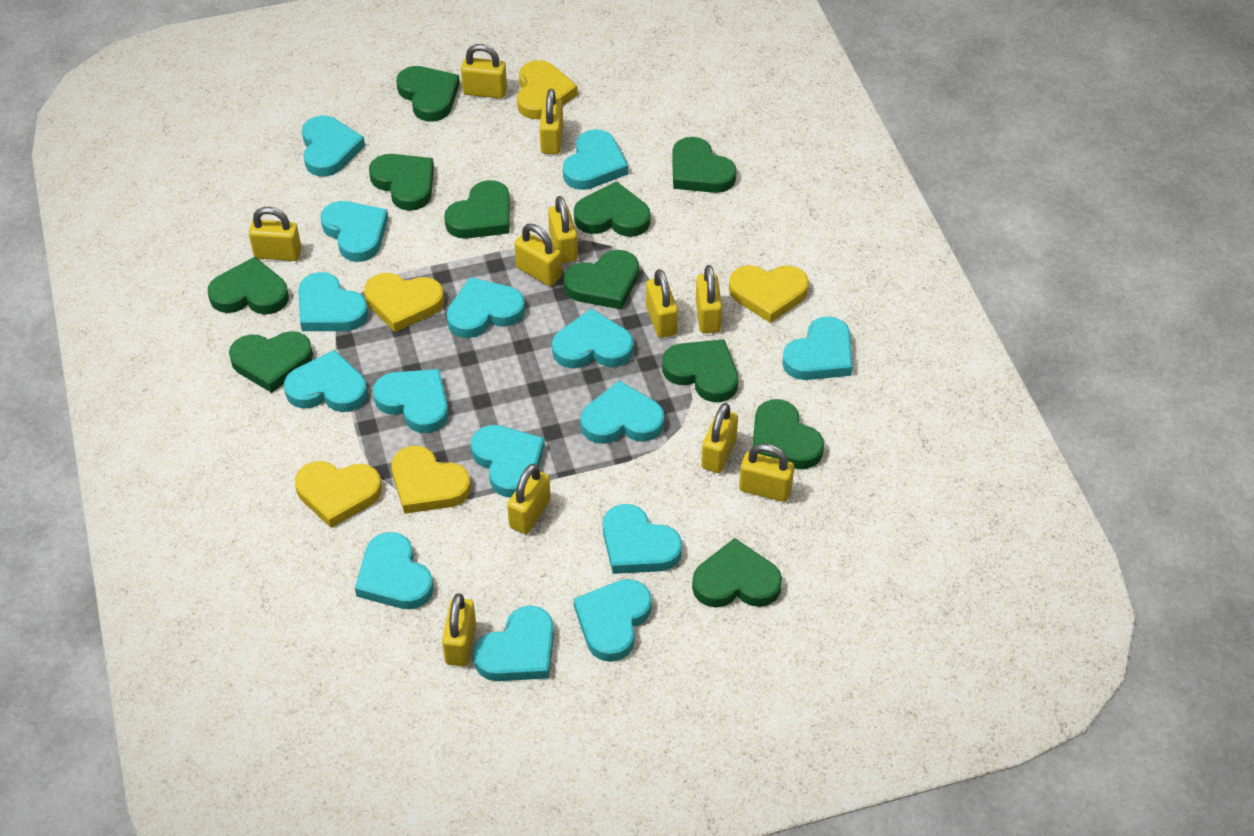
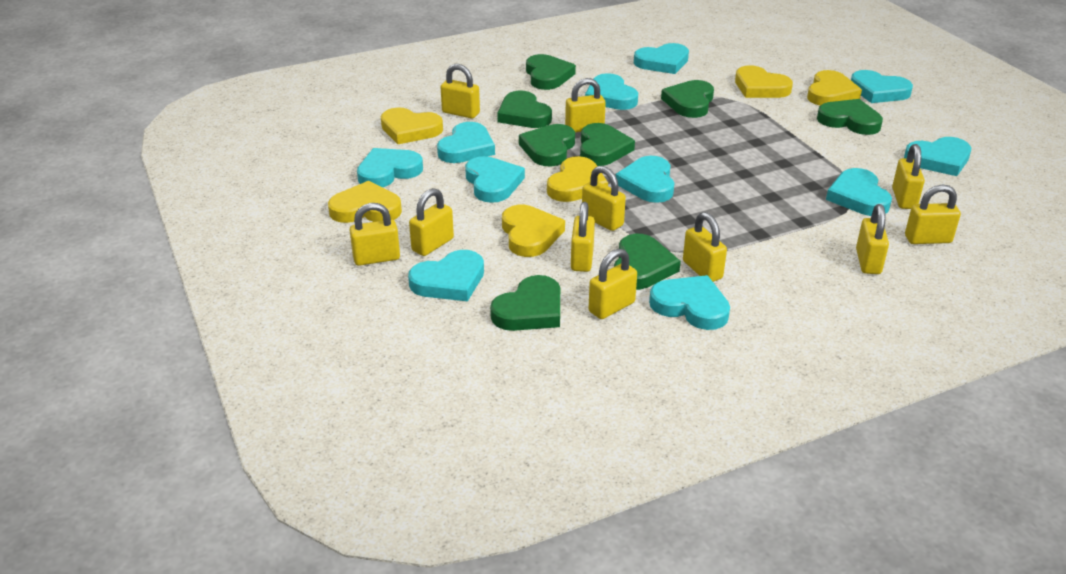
green heart: 11 -> 8
turquoise heart: 15 -> 11
yellow heart: 5 -> 6

